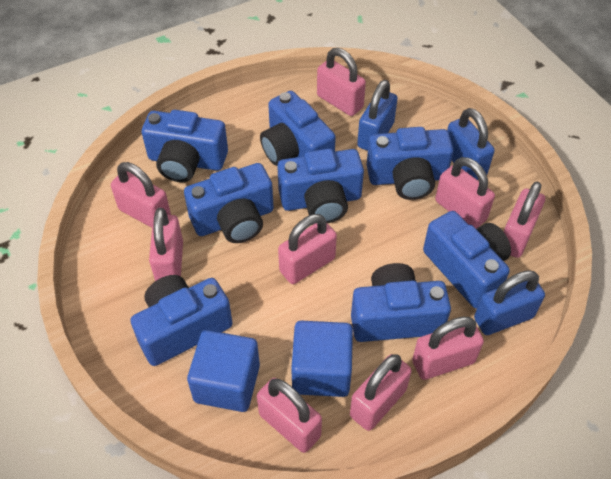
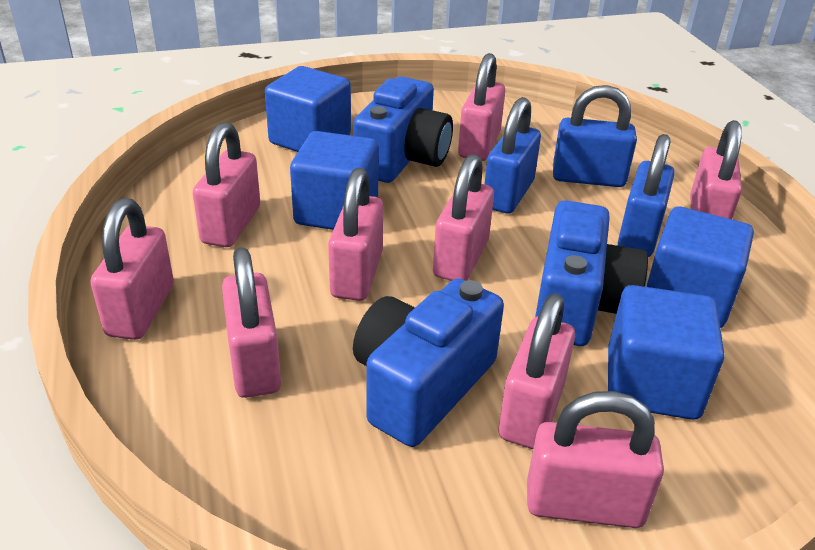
blue camera: 8 -> 3
blue cube: 2 -> 4

